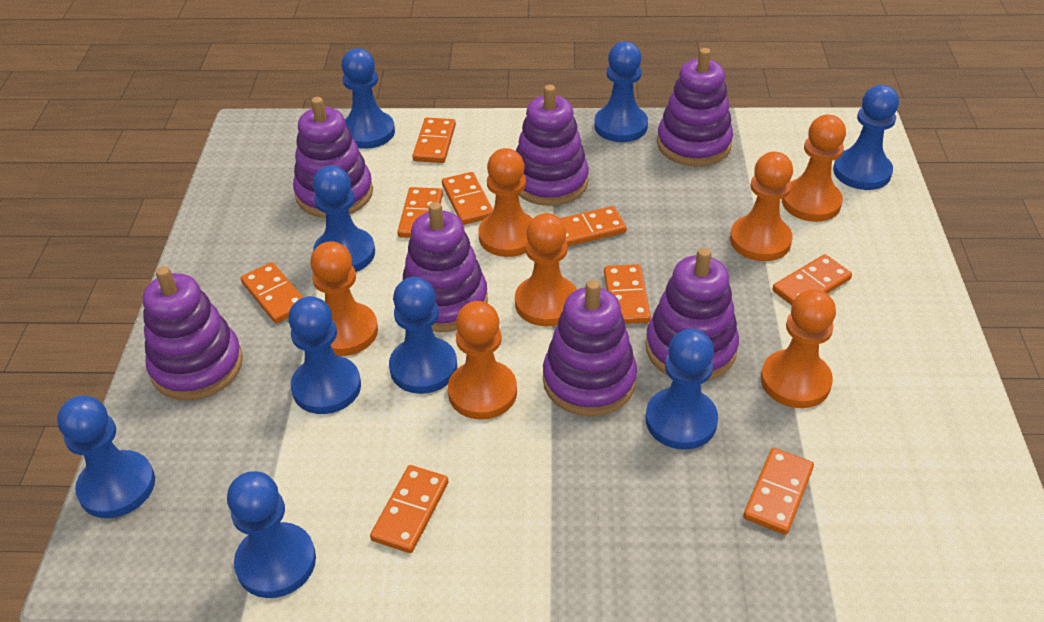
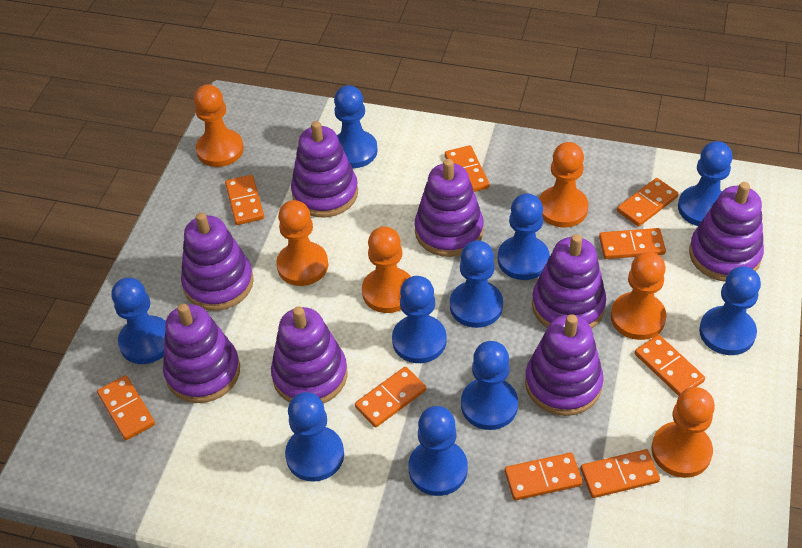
blue pawn: 9 -> 10
orange pawn: 7 -> 6
purple stacking toy: 7 -> 8

